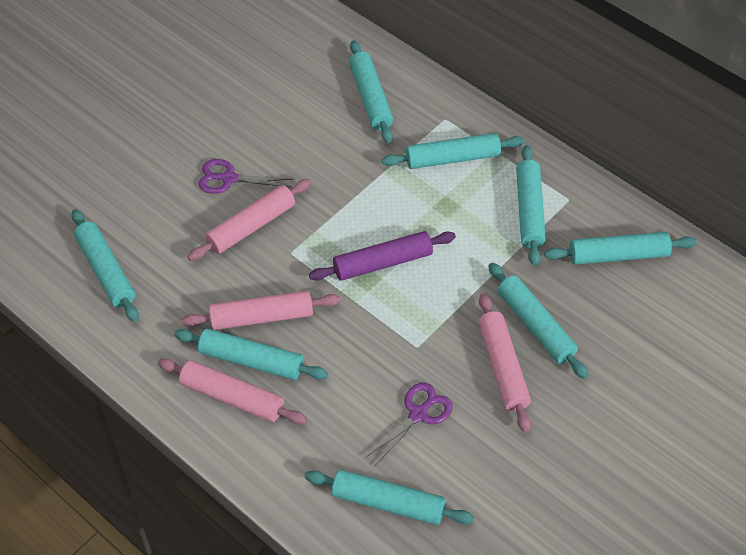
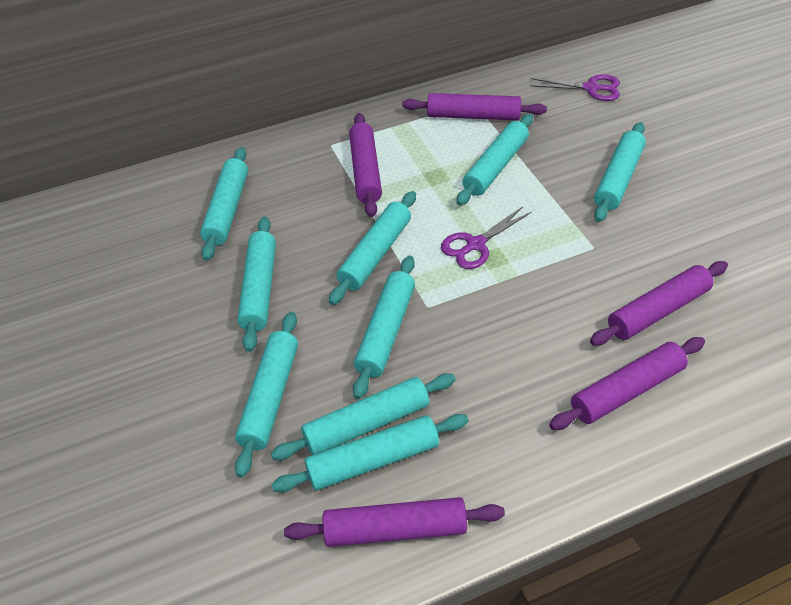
pink rolling pin: 4 -> 0
purple rolling pin: 1 -> 5
turquoise rolling pin: 8 -> 9

